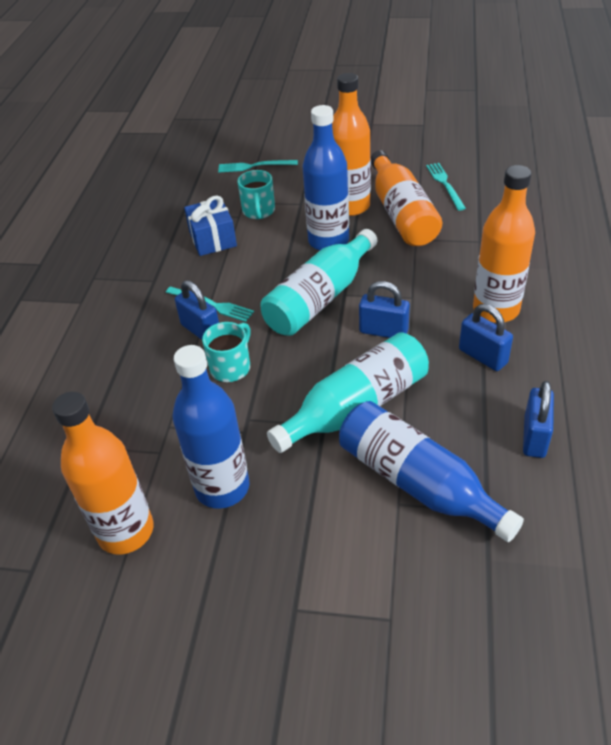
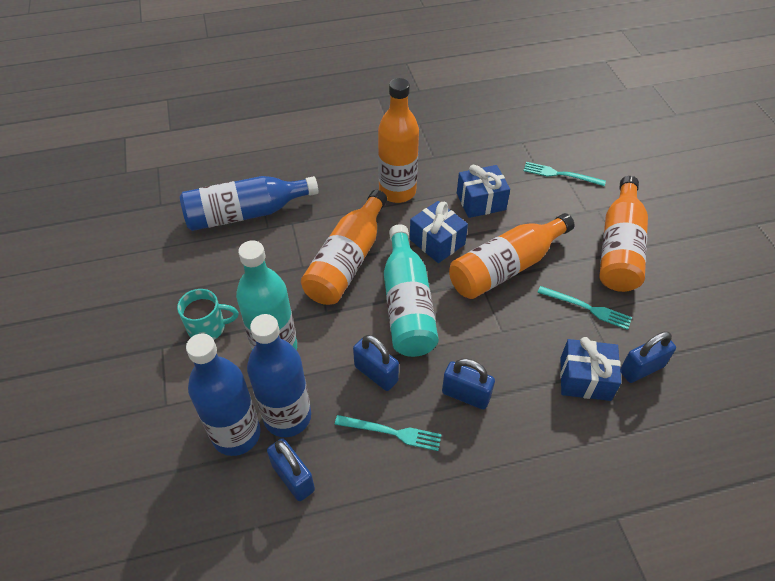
blue gift: 1 -> 3
turquoise mug: 2 -> 1

